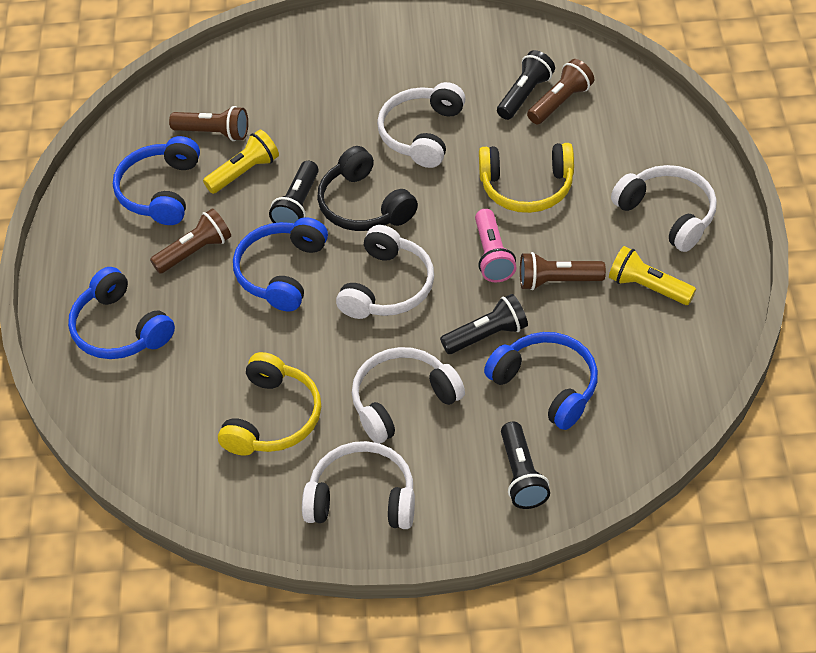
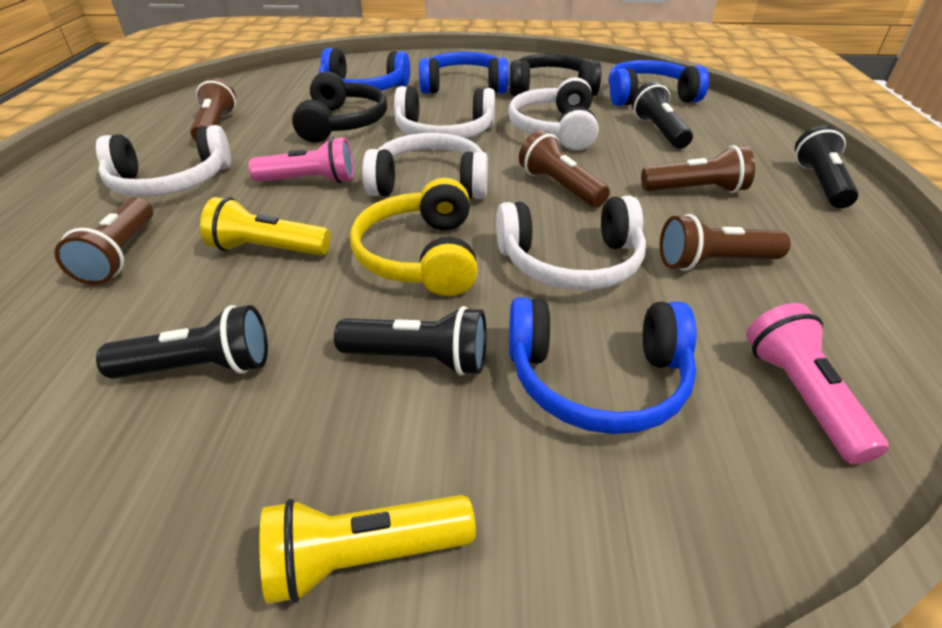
black headphones: 1 -> 2
brown flashlight: 4 -> 5
pink flashlight: 1 -> 2
yellow headphones: 2 -> 1

